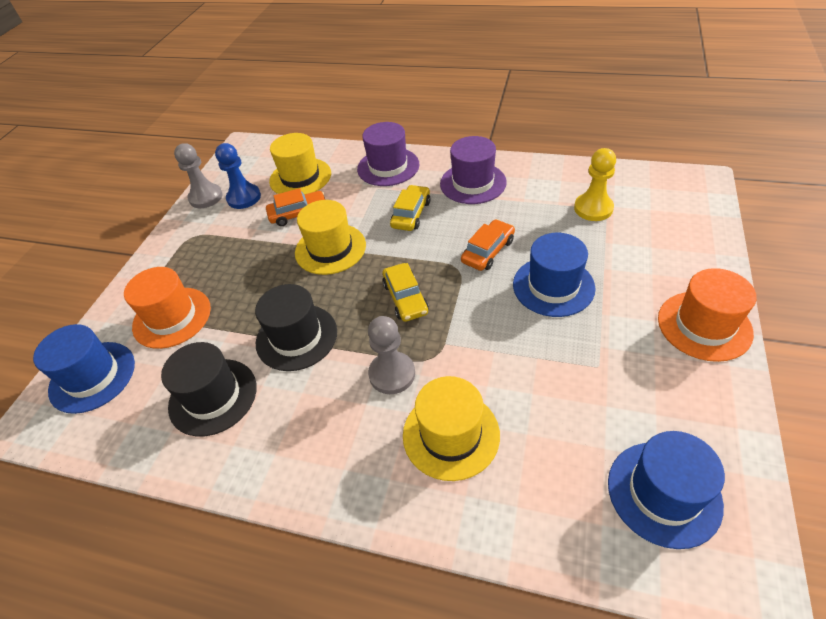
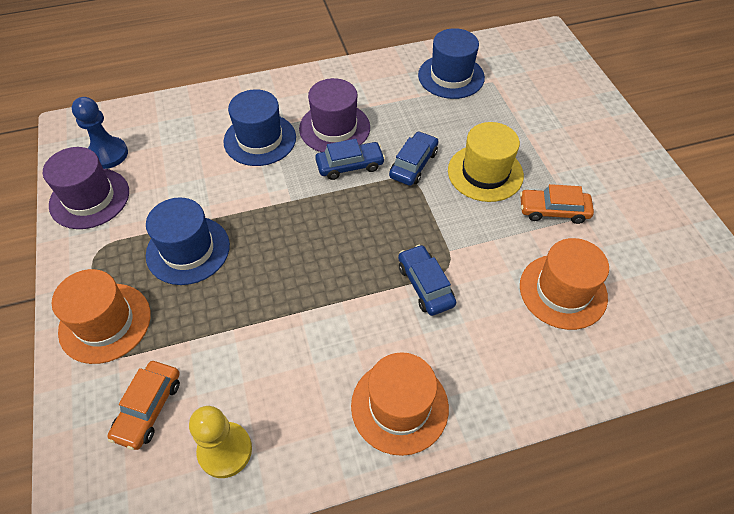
black hat: 2 -> 0
blue car: 0 -> 3
grey pawn: 2 -> 0
orange hat: 2 -> 3
yellow car: 2 -> 0
yellow hat: 3 -> 1

